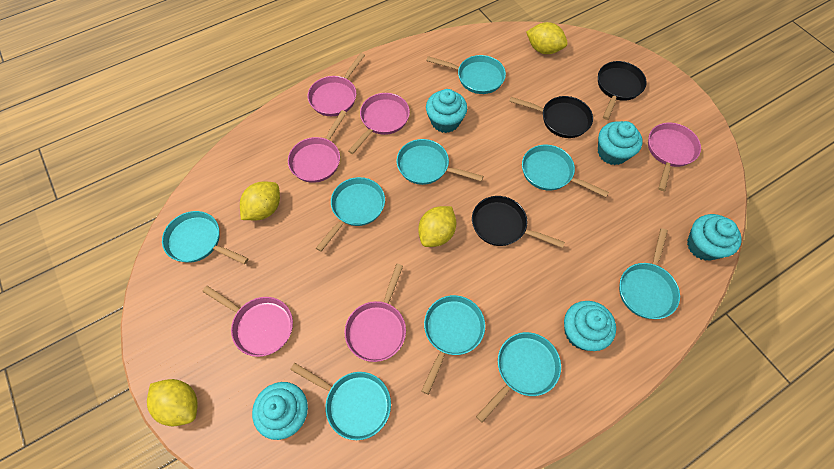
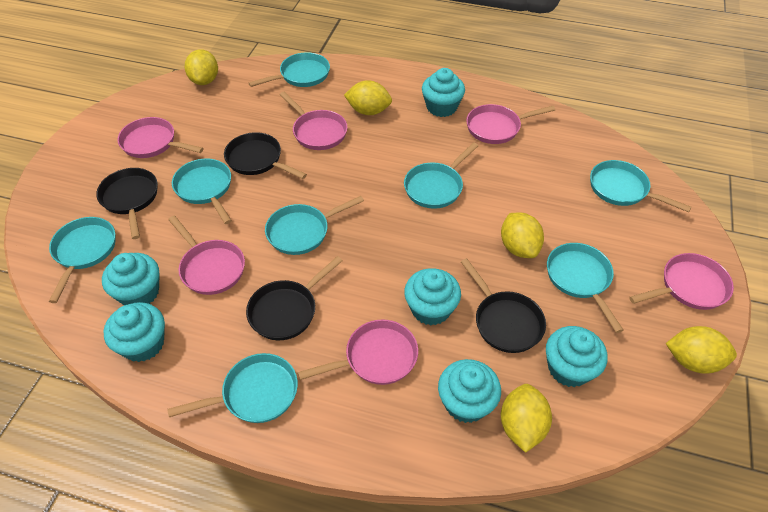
black pan: 3 -> 4
turquoise cupcake: 5 -> 6
turquoise pan: 9 -> 8
yellow lemon: 4 -> 5

